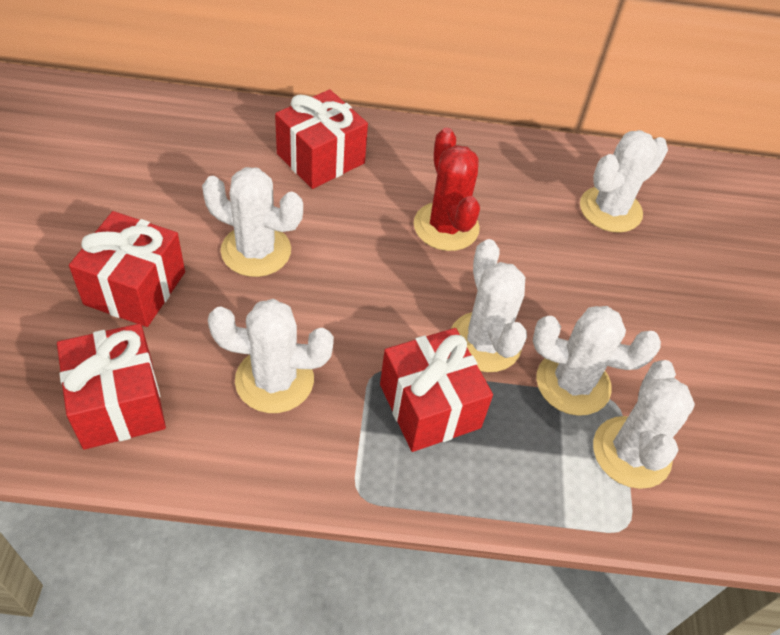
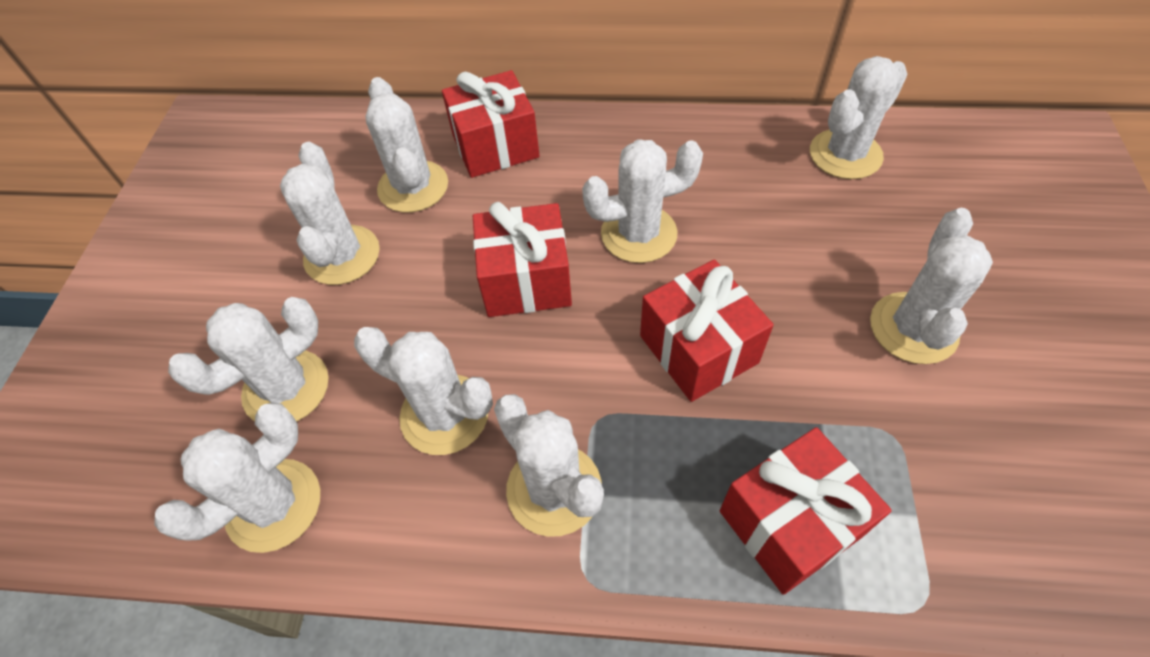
red cactus: 1 -> 0
white cactus: 6 -> 9

